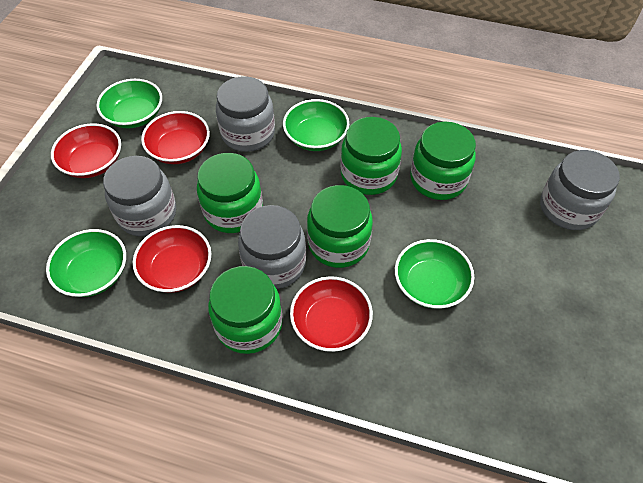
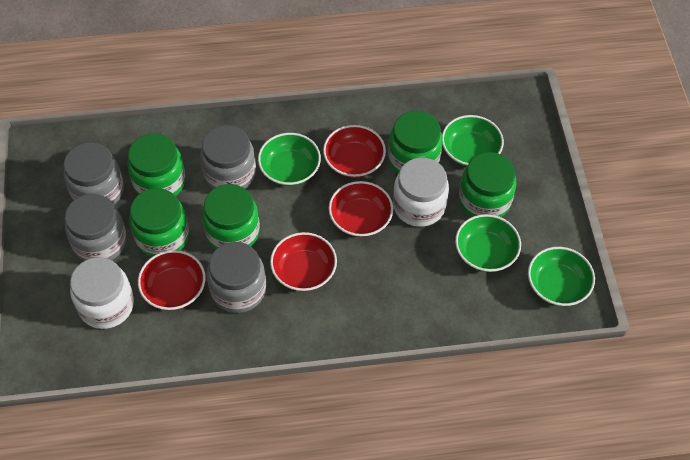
white jar: 0 -> 2

